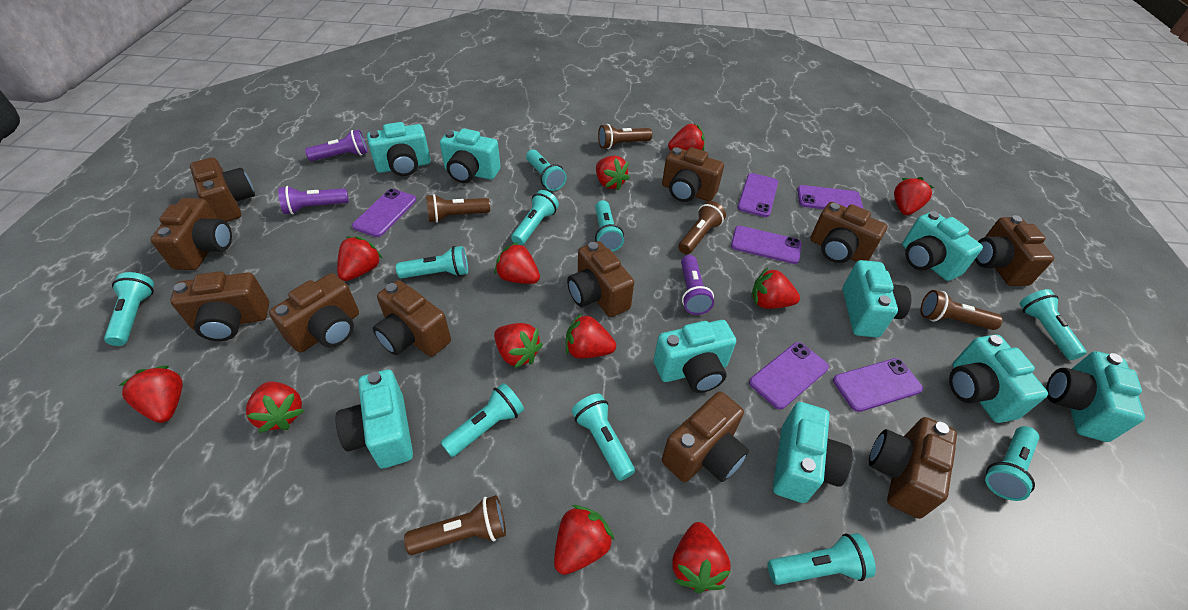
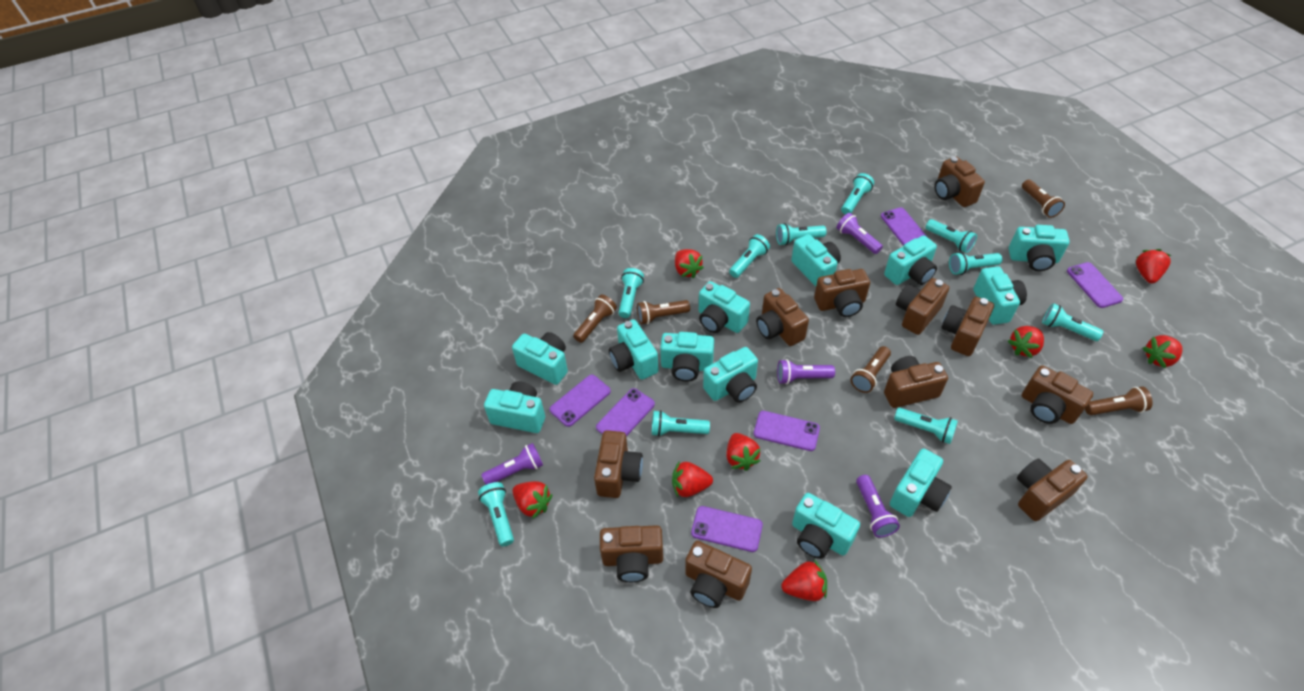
purple flashlight: 3 -> 4
red strawberry: 12 -> 8
turquoise camera: 9 -> 12

